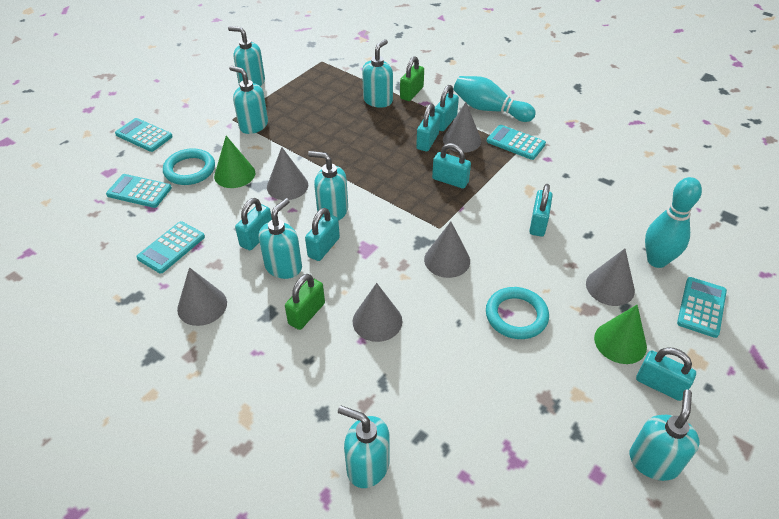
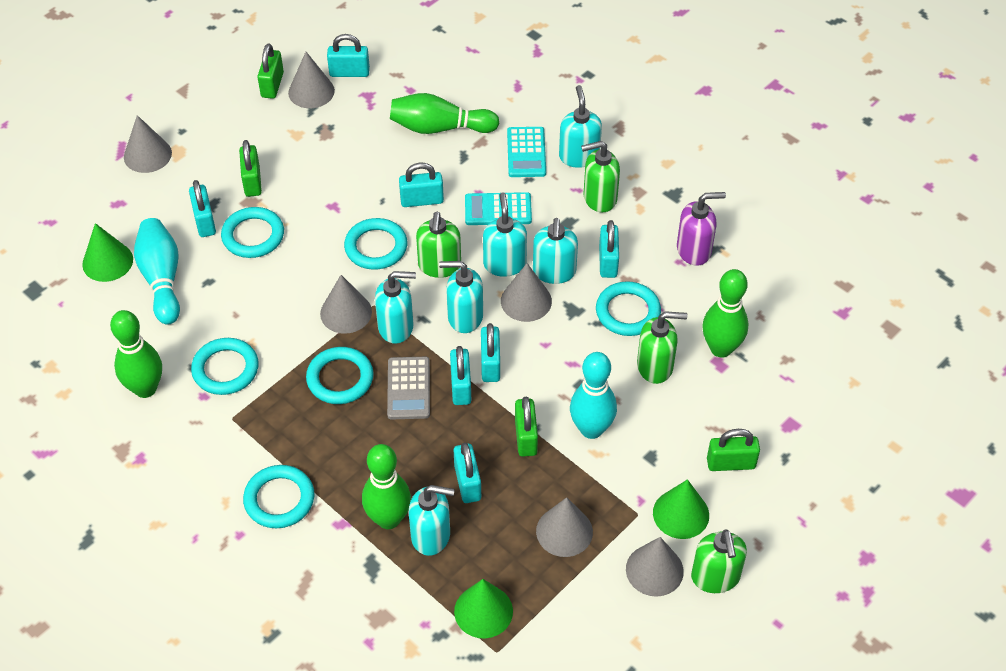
green bowling pin: 0 -> 4
green cone: 2 -> 3
green padlock: 2 -> 4
green soap dispenser: 0 -> 4
grey calculator: 0 -> 1
purple soap dispenser: 0 -> 1
turquoise calculator: 5 -> 2
turquoise ring: 2 -> 6
turquoise soap dispenser: 7 -> 6

